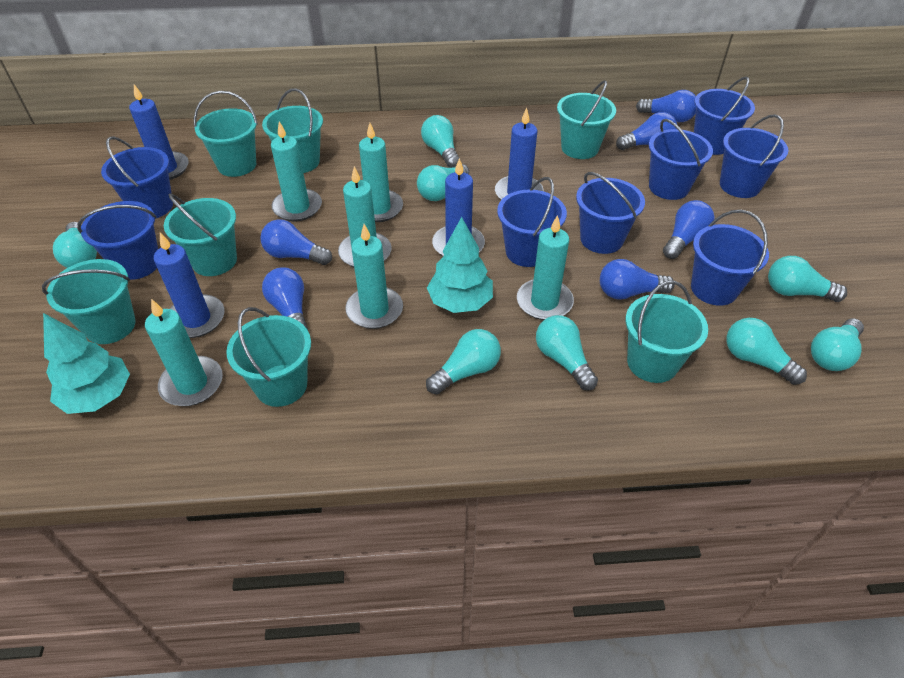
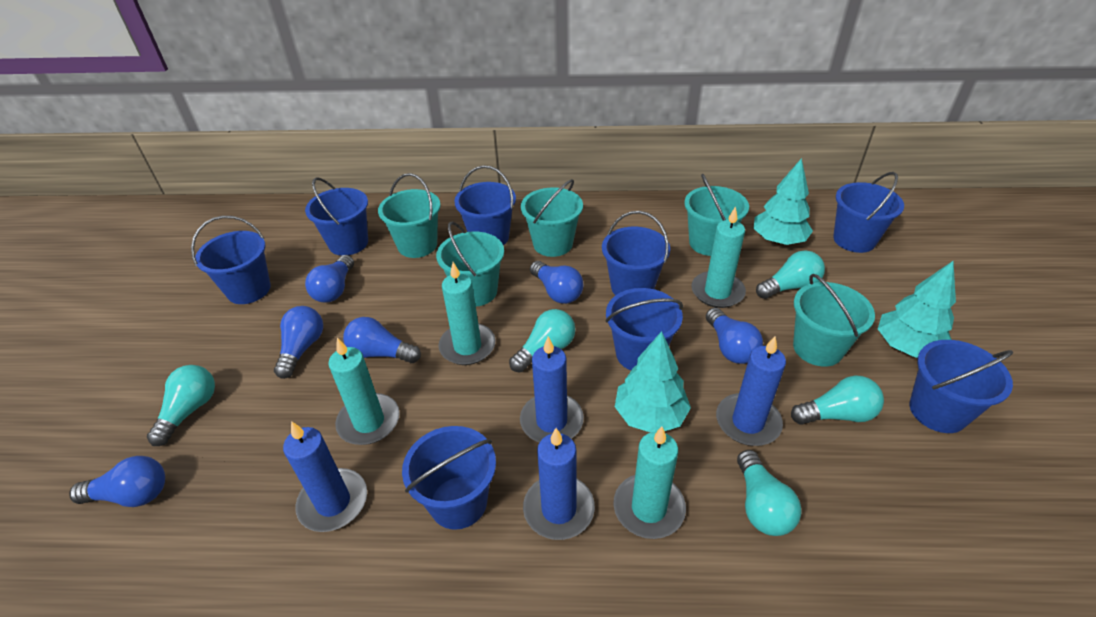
turquoise bucket: 7 -> 5
turquoise candle: 6 -> 4
turquoise light bulb: 8 -> 5
turquoise tree: 2 -> 3

